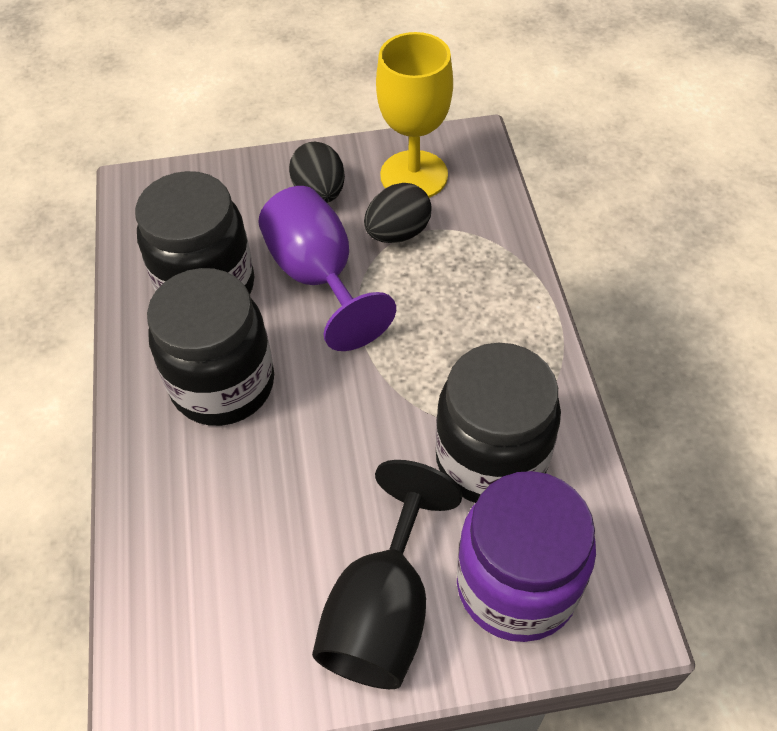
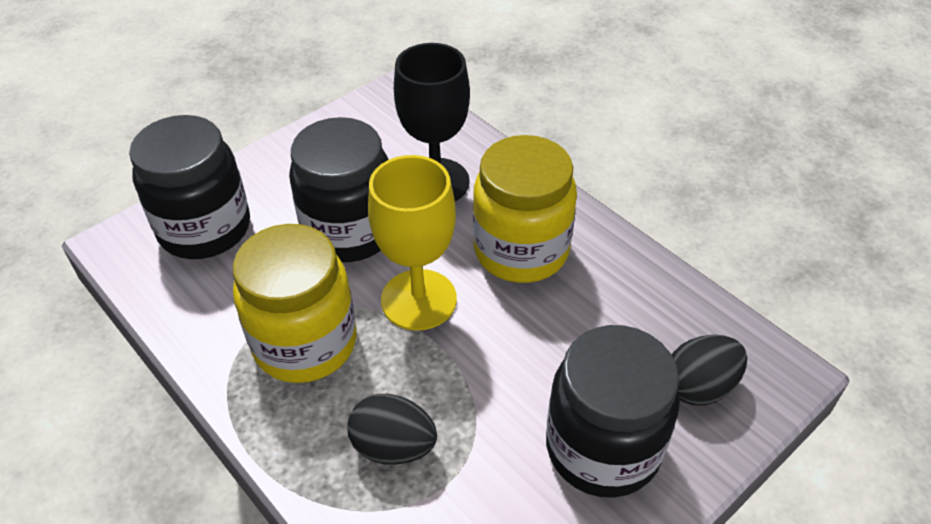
purple goblet: 1 -> 0
purple jar: 1 -> 0
yellow jar: 0 -> 2

